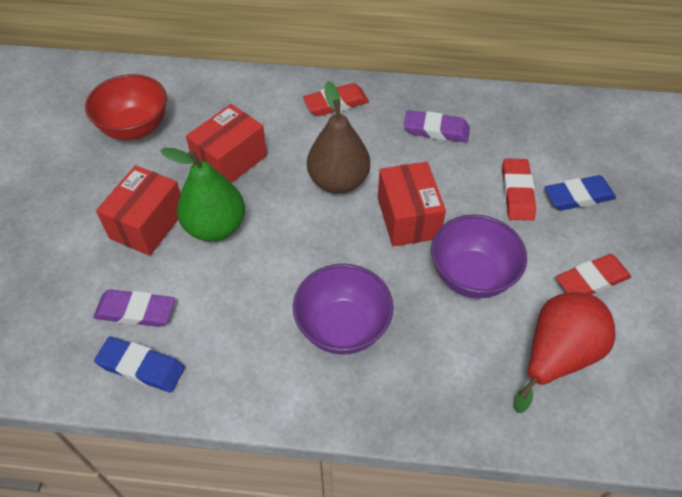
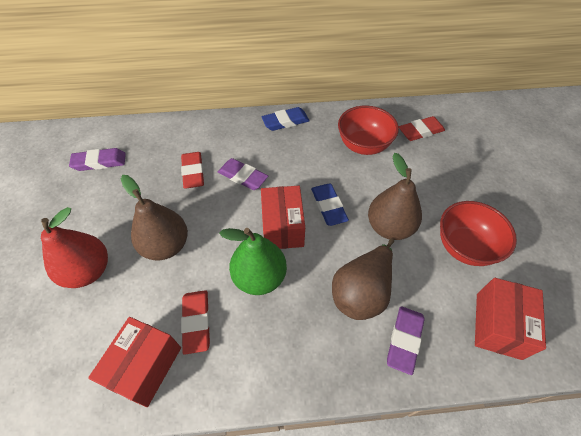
brown pear: 1 -> 3
purple bowl: 2 -> 0
purple eraser: 2 -> 3
red bowl: 1 -> 2

